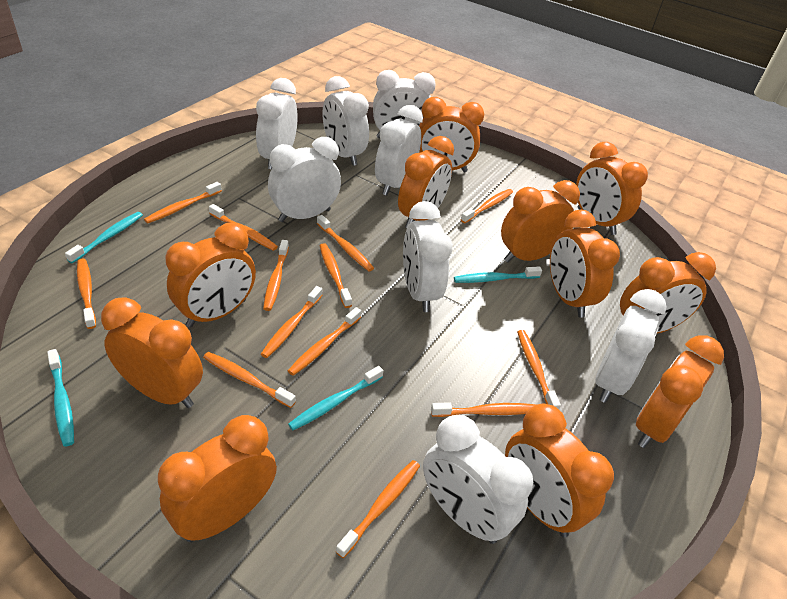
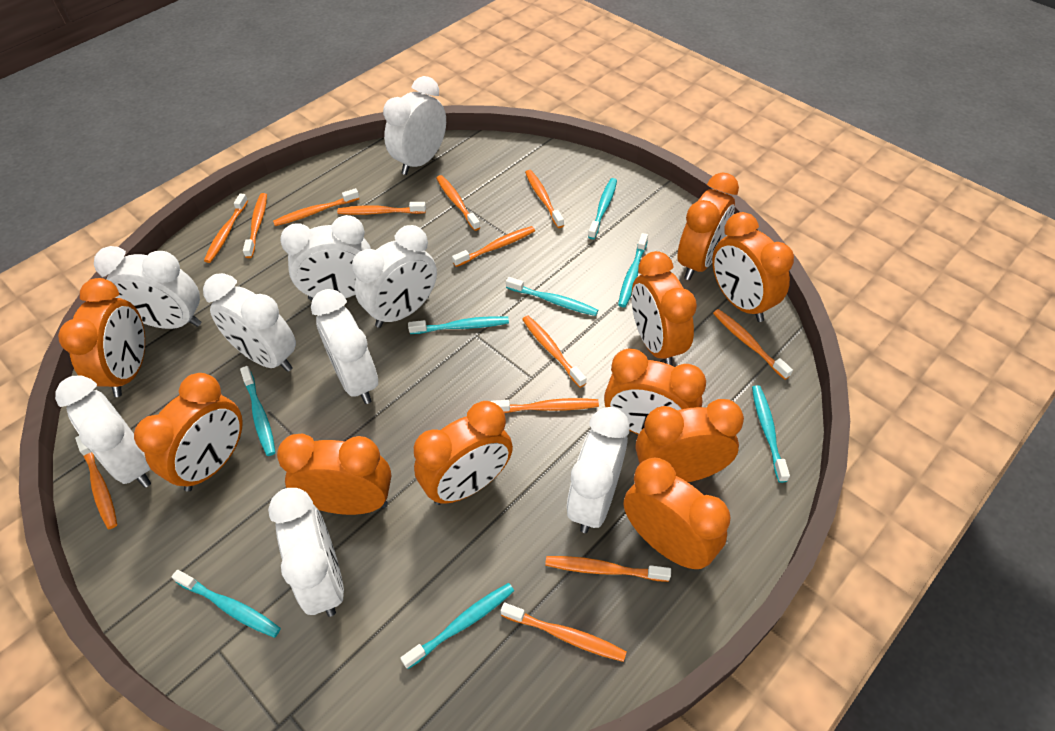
orange clock: 11 -> 10
turquoise toothbrush: 4 -> 8
white clock: 8 -> 9

